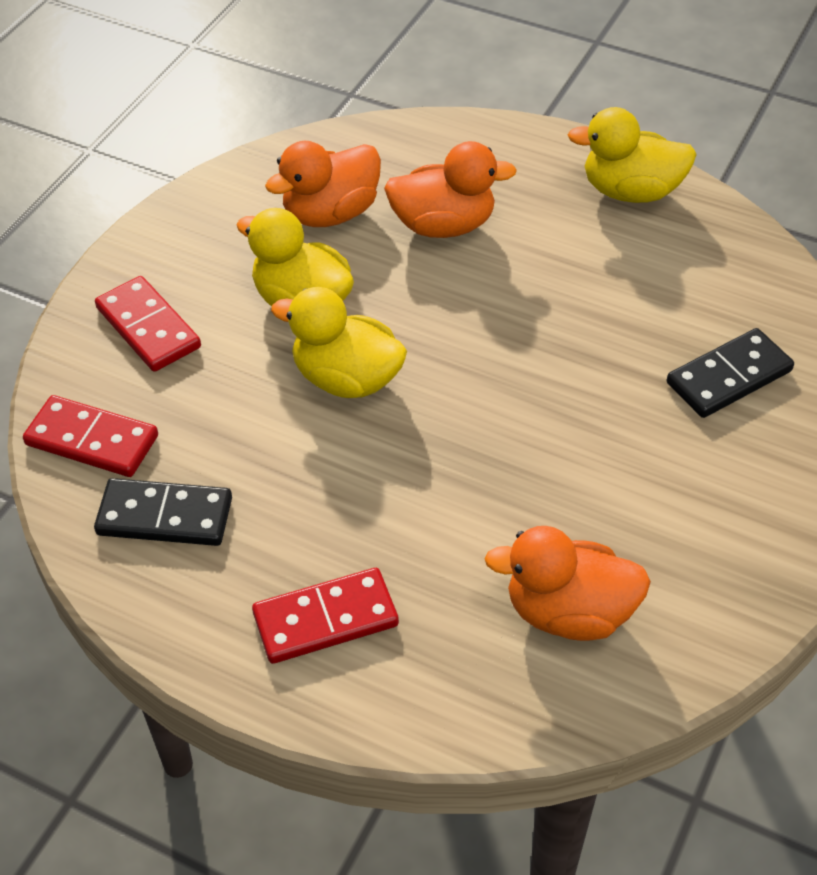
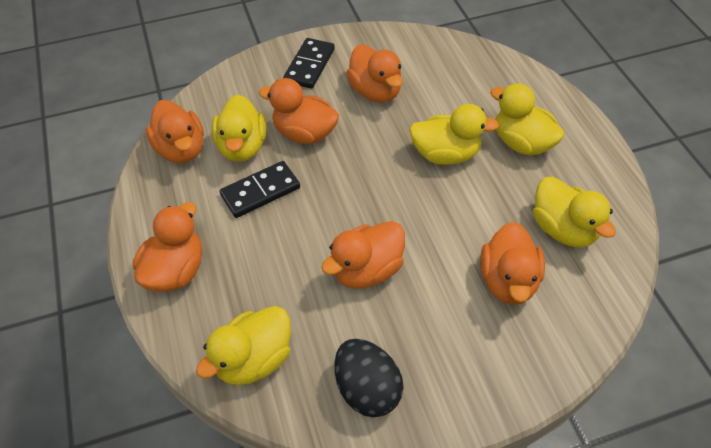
black egg: 0 -> 1
orange duck: 3 -> 6
red domino: 3 -> 0
yellow duck: 3 -> 5

